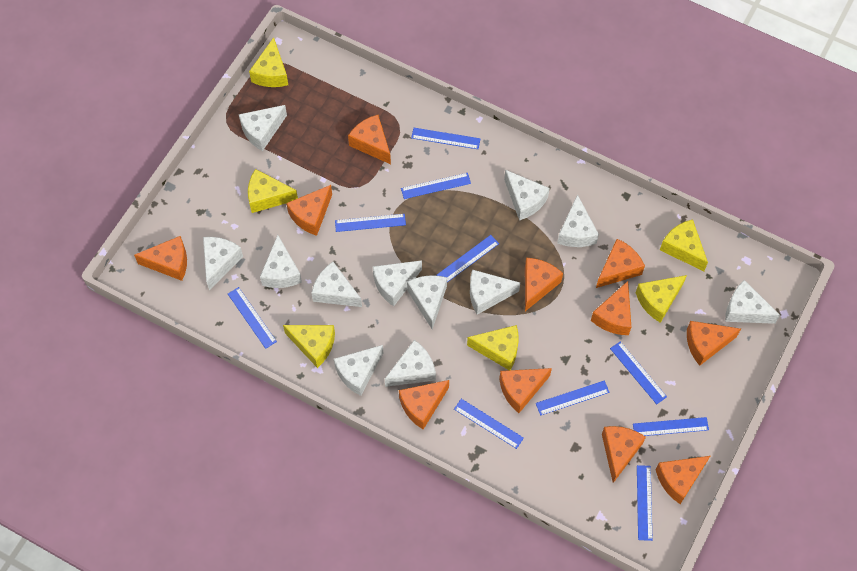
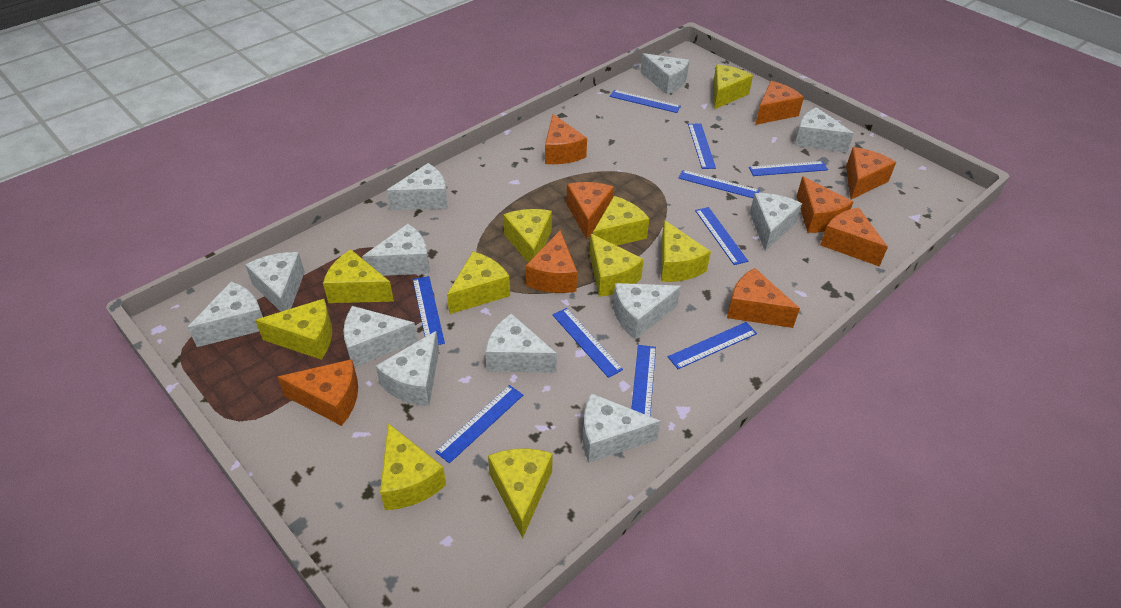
orange cheese: 11 -> 9
yellow cheese: 6 -> 10

